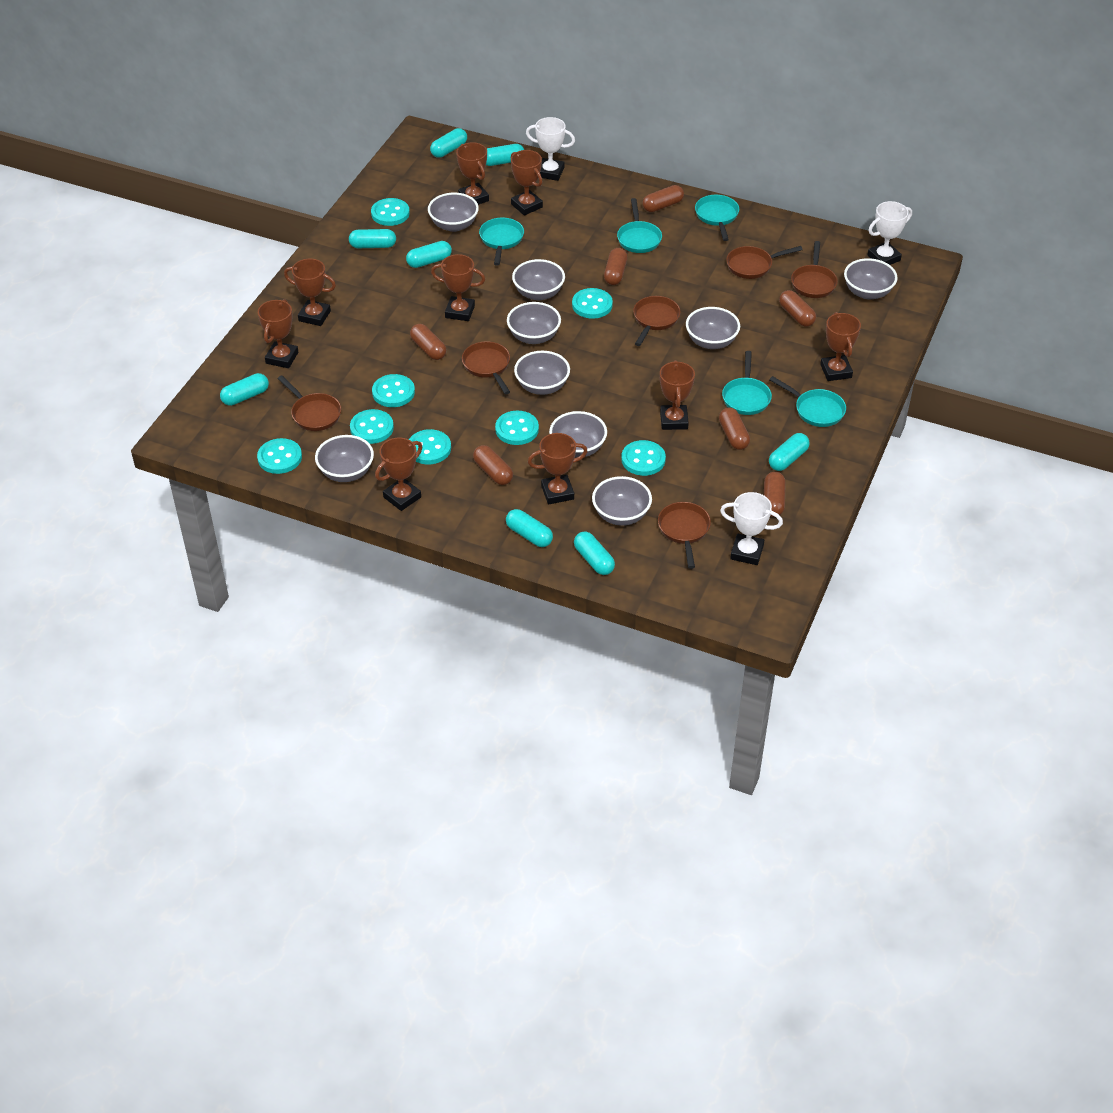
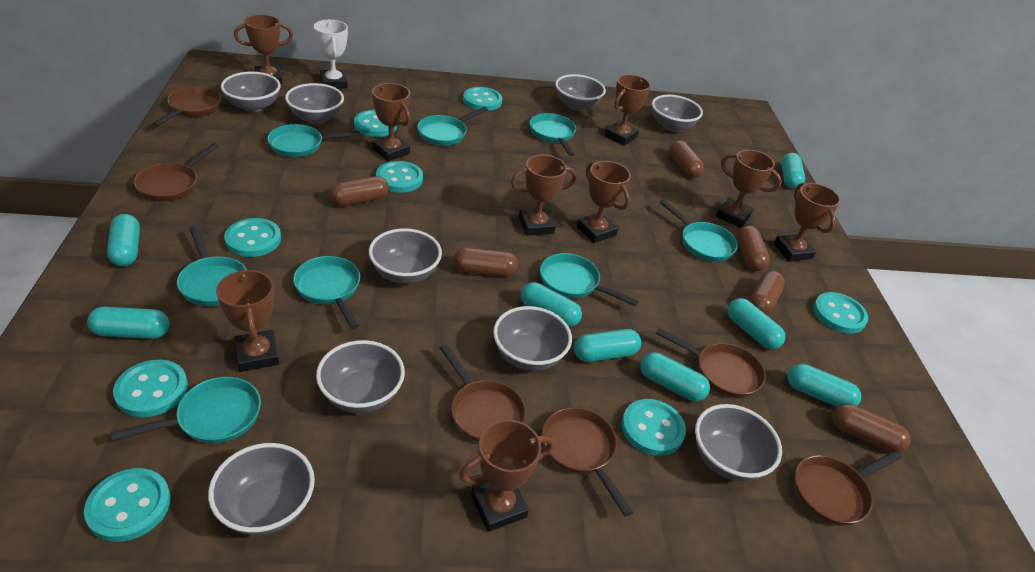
brown capsule: 7 -> 6
turquoise pan: 5 -> 8
white trophy: 3 -> 1

